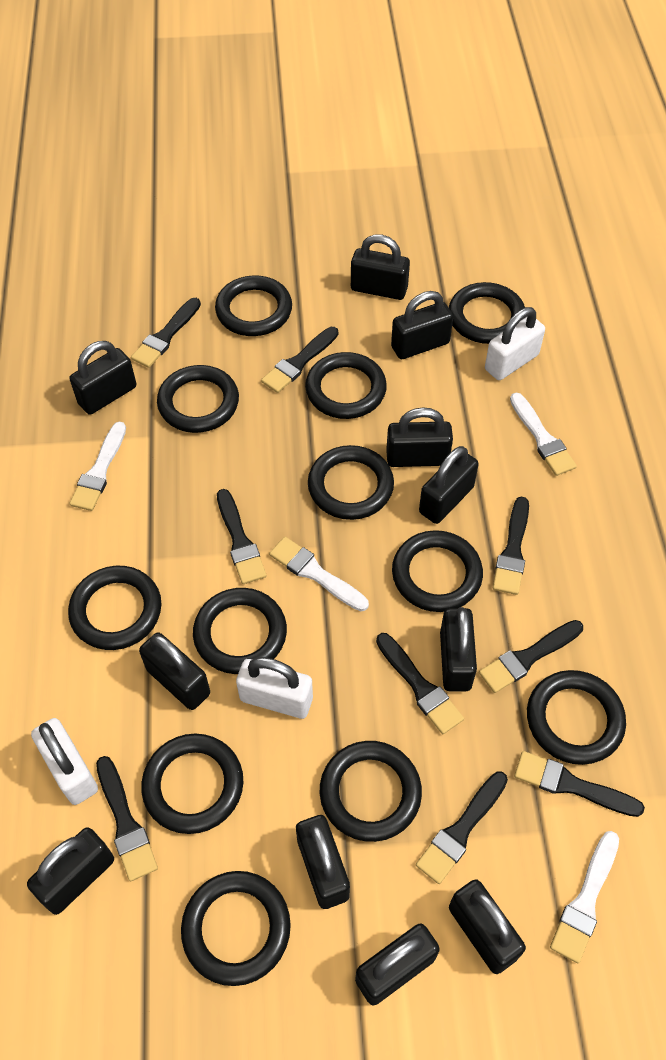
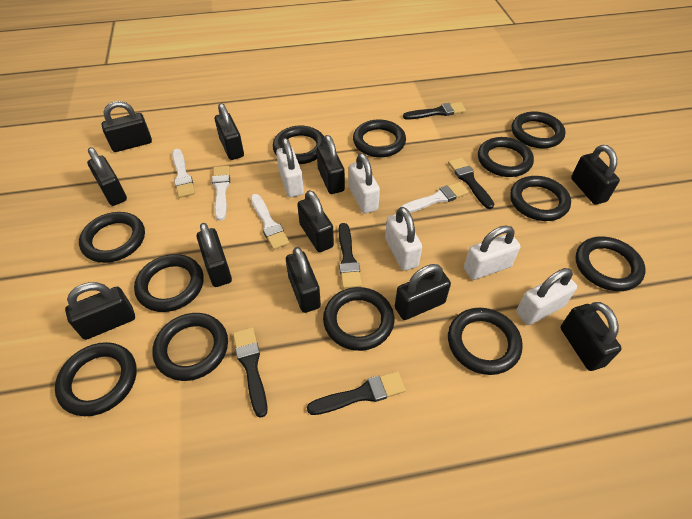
black brush: 9 -> 5
white padlock: 3 -> 5

